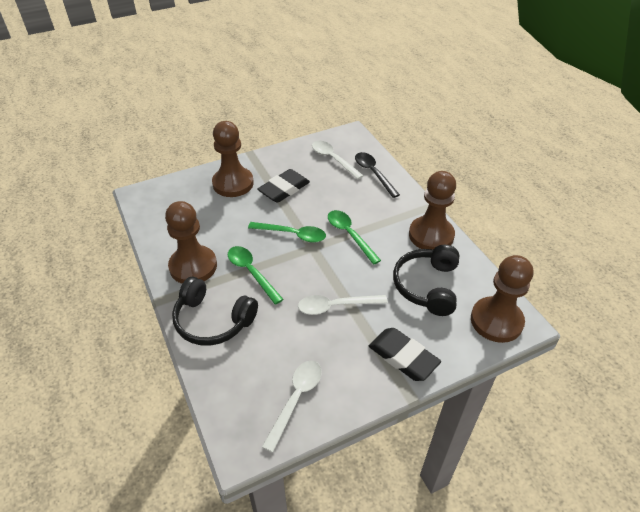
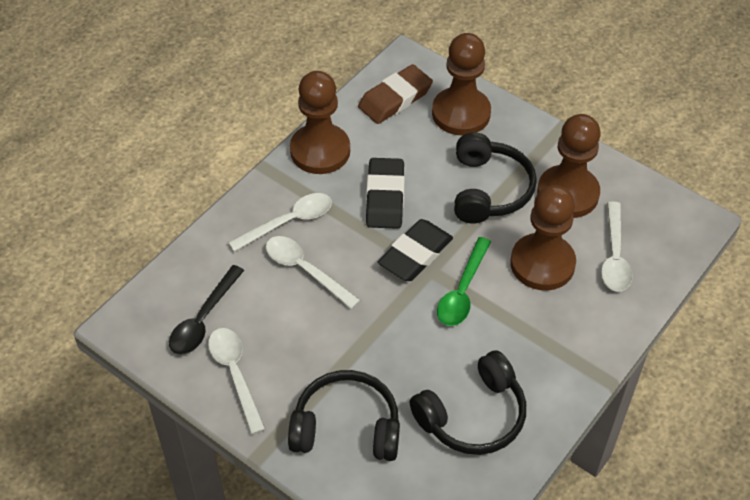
black headphones: 2 -> 3
brown eraser: 0 -> 1
green spoon: 3 -> 1
white spoon: 3 -> 4

